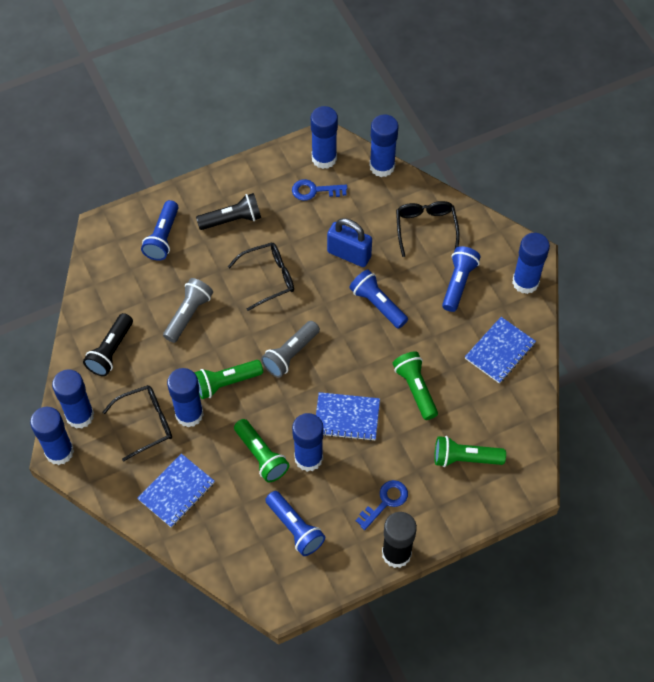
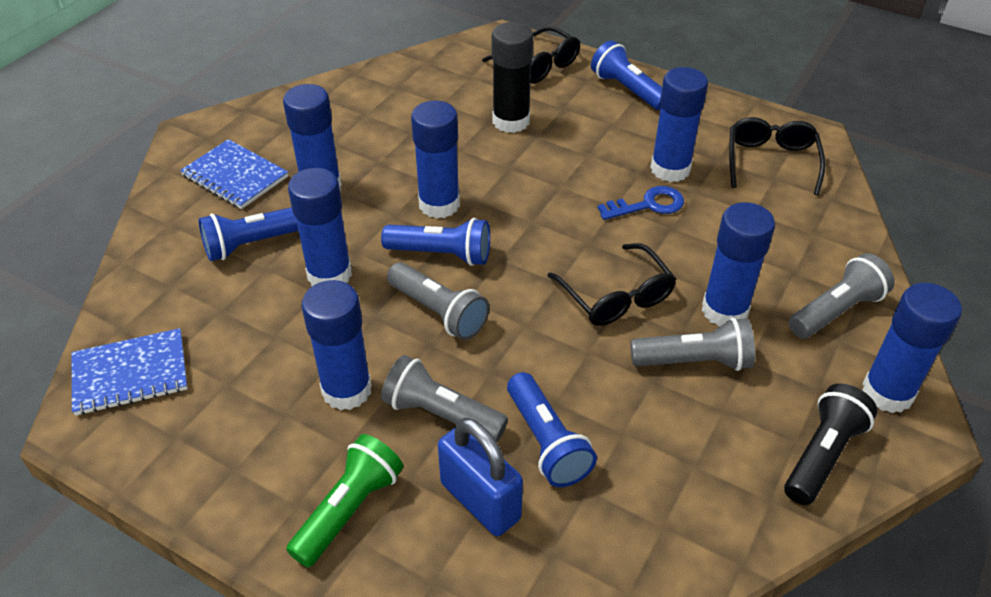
black flashlight: 2 -> 1
blue key: 2 -> 1
blue notebook: 3 -> 2
green flashlight: 4 -> 1
grey flashlight: 2 -> 4

